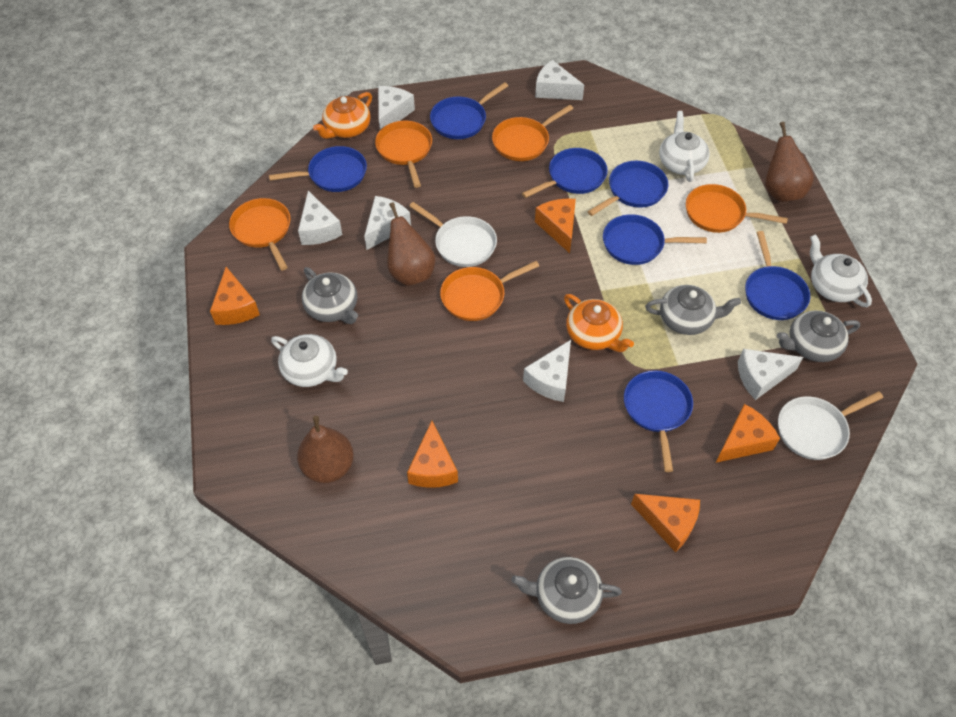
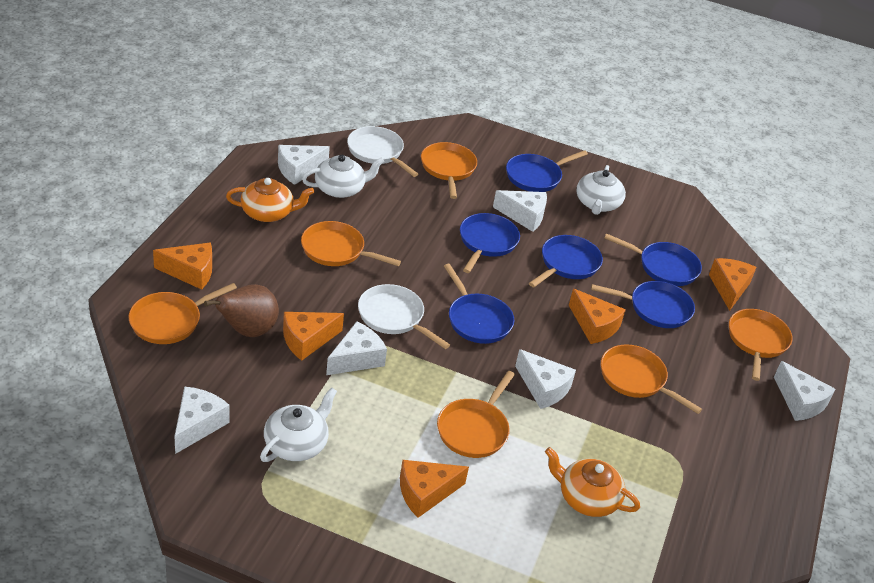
blue pan: 7 -> 6
brown pear: 3 -> 1
grey teapot: 4 -> 0
orange pan: 5 -> 6

